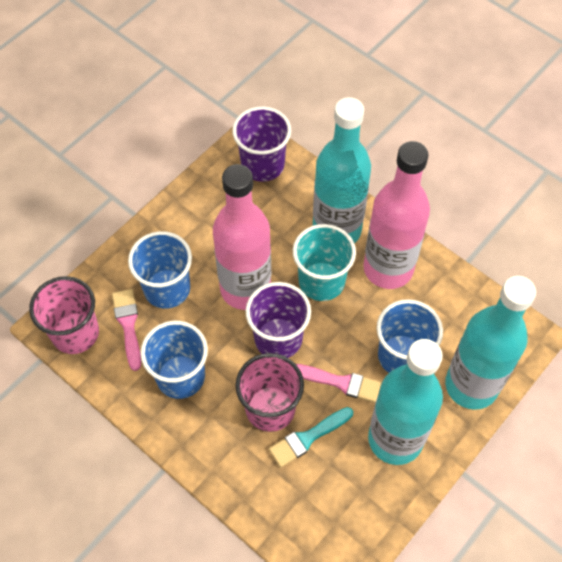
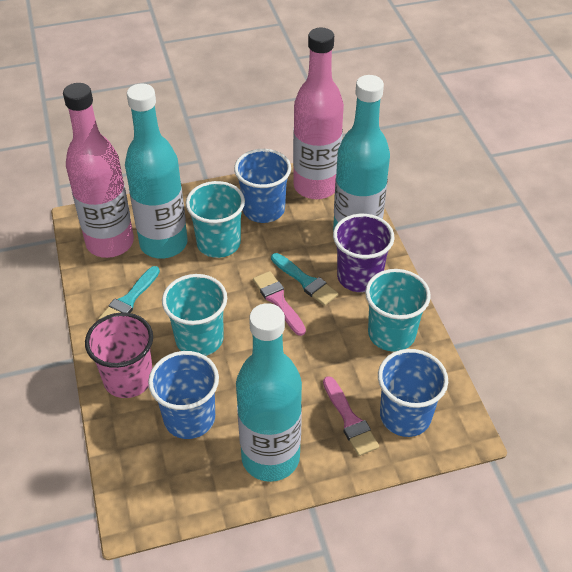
pink cup: 2 -> 1
purple cup: 2 -> 1
turquoise brush: 1 -> 2
turquoise cup: 1 -> 3

